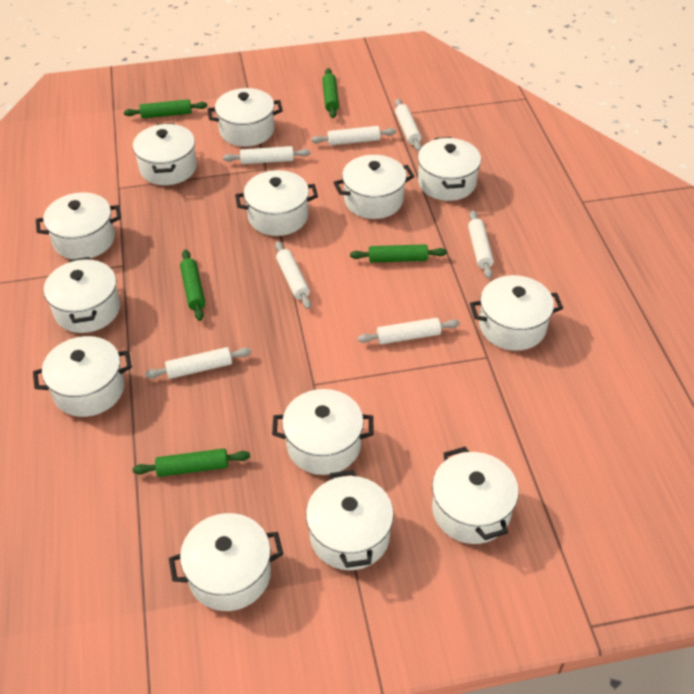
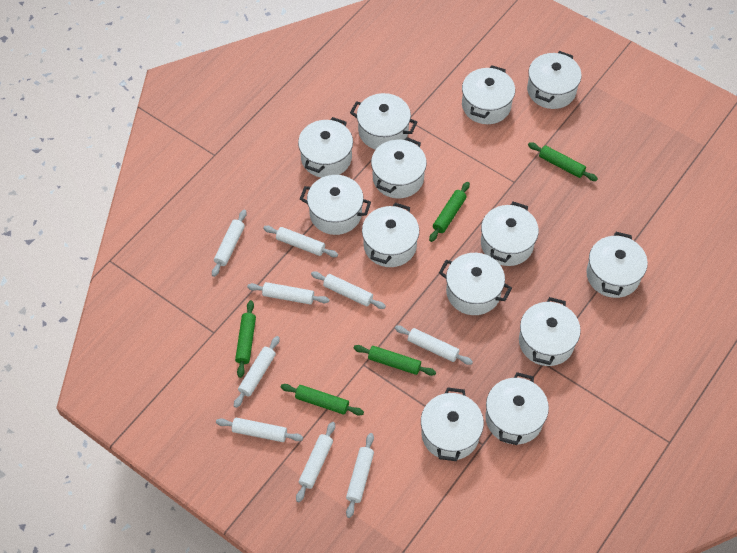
white rolling pin: 7 -> 9

